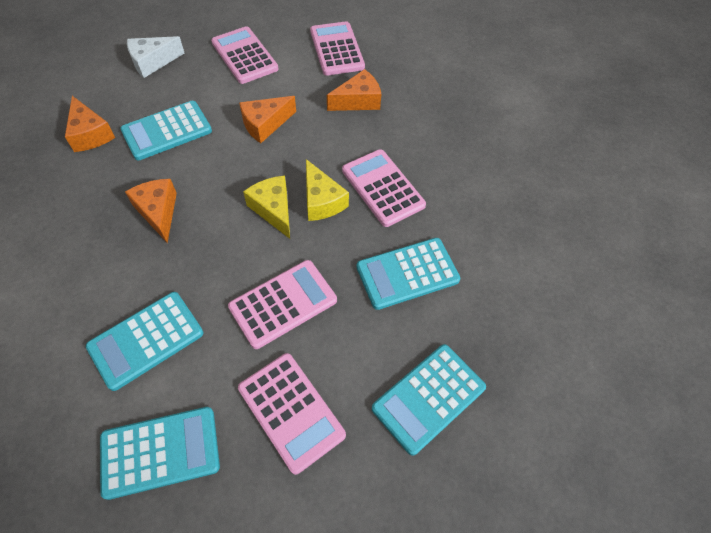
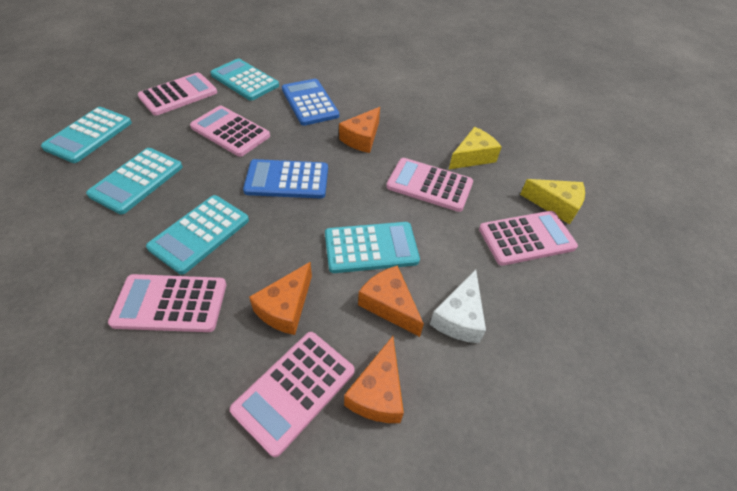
blue calculator: 0 -> 2
pink calculator: 5 -> 6

